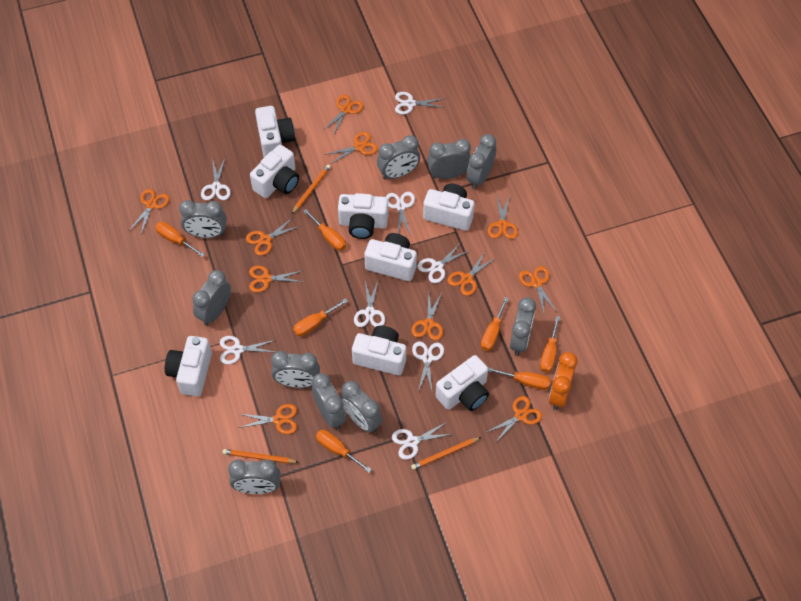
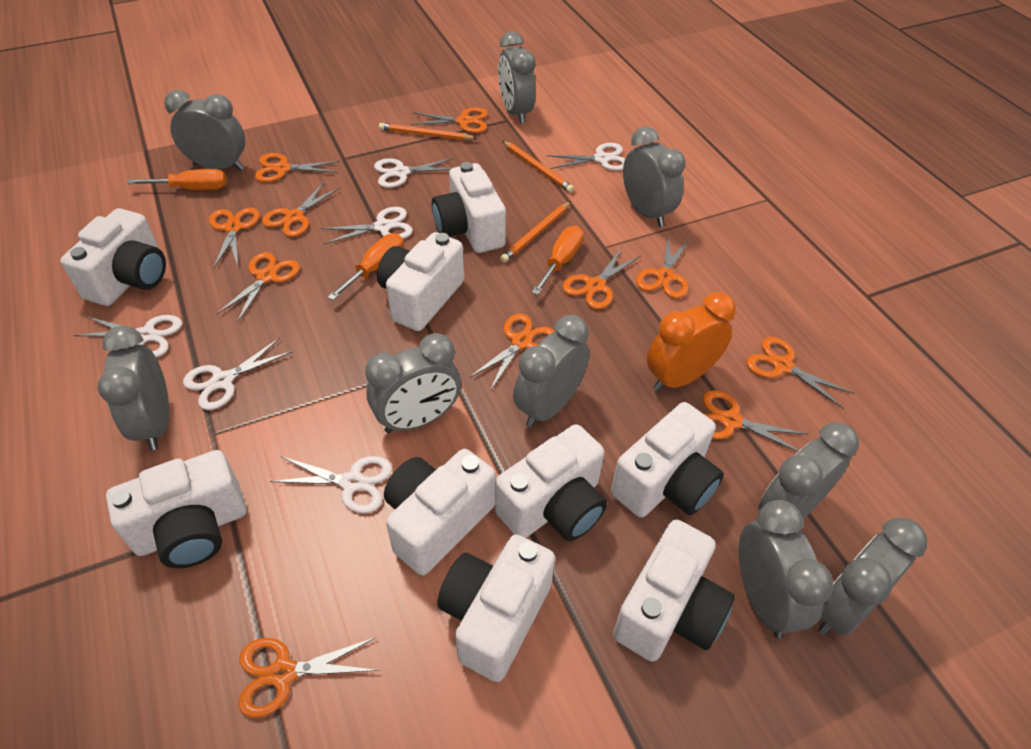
grey clock: 10 -> 9
orange screwdriver: 7 -> 3
white camera: 8 -> 9
white scissors: 8 -> 6

